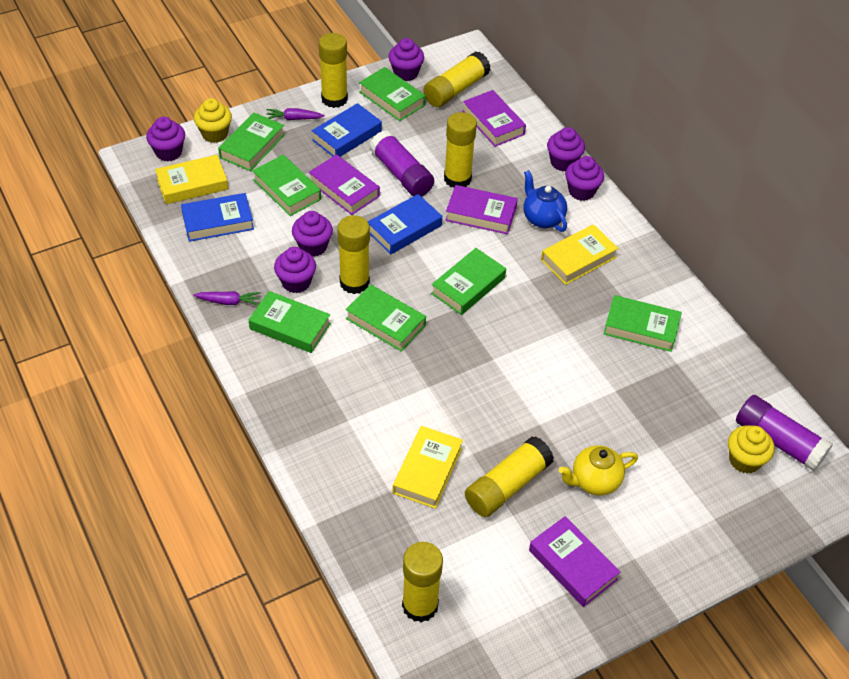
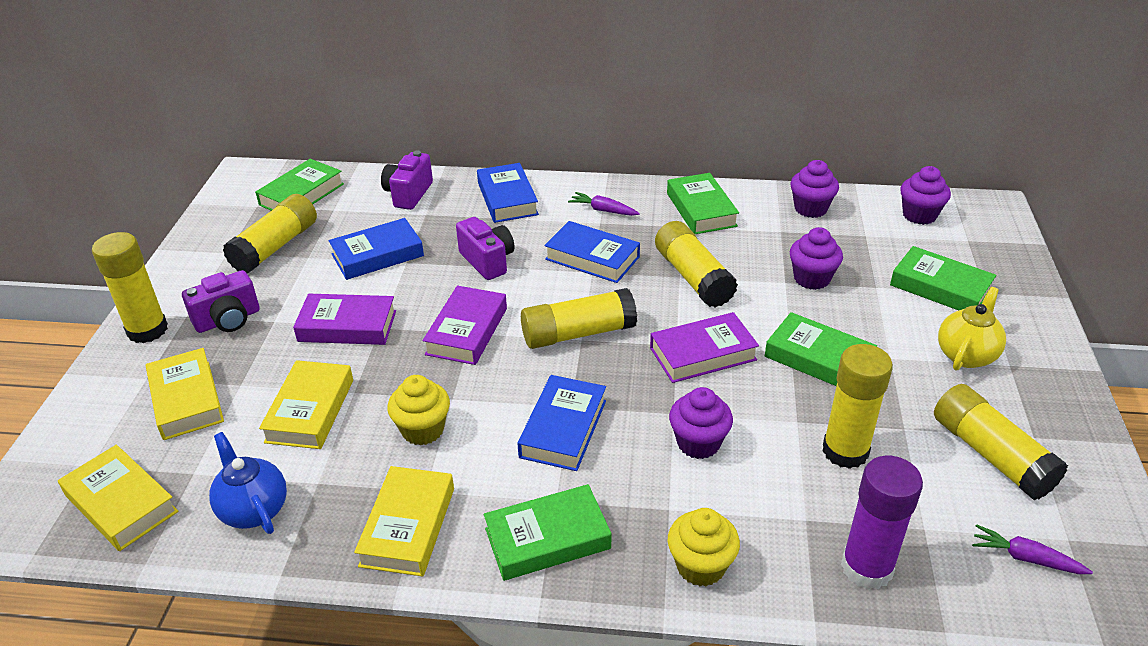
blue book: 3 -> 4
green book: 7 -> 5
purple book: 4 -> 3
purple camera: 0 -> 3
purple cupcake: 6 -> 4
purple glue stick: 2 -> 1
yellow book: 3 -> 4

